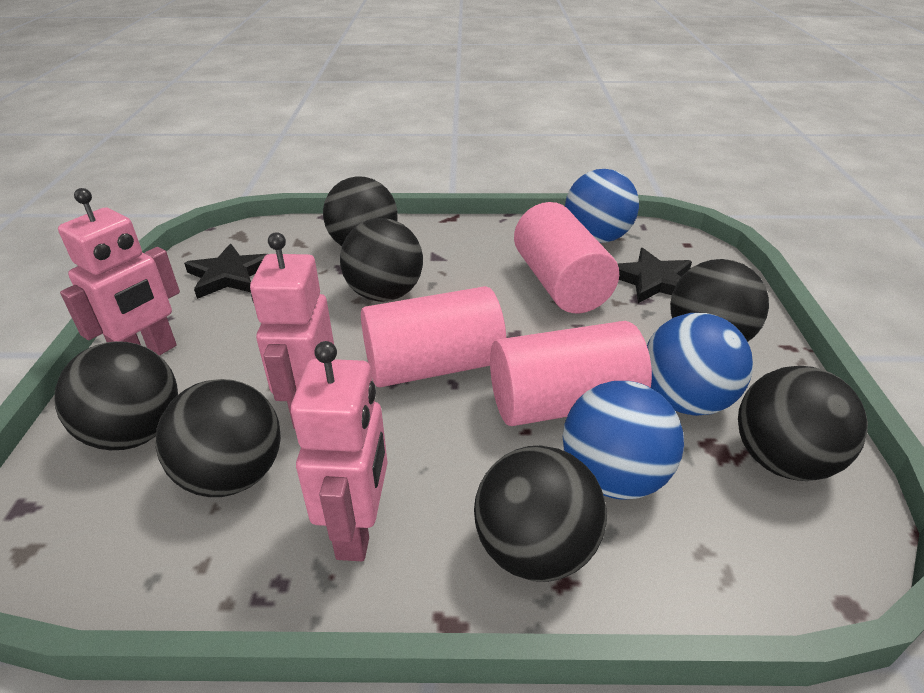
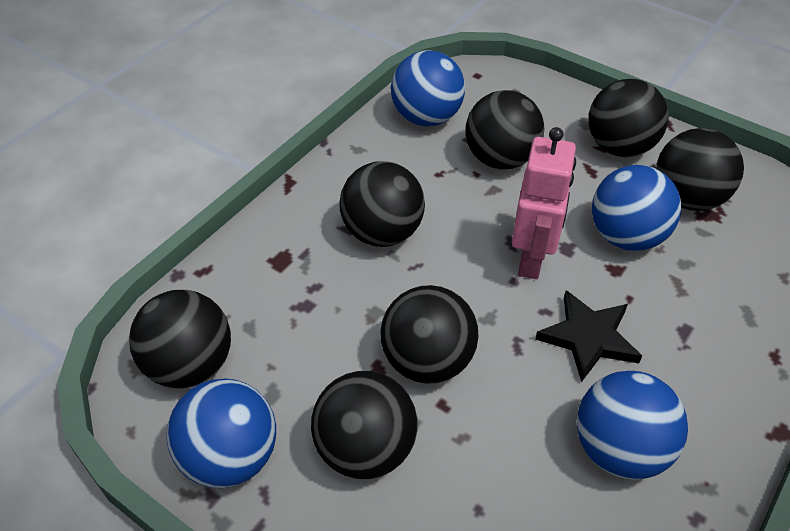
black star: 2 -> 1
blue ball: 3 -> 4
pink cylinder: 3 -> 0
pink robot: 3 -> 1

